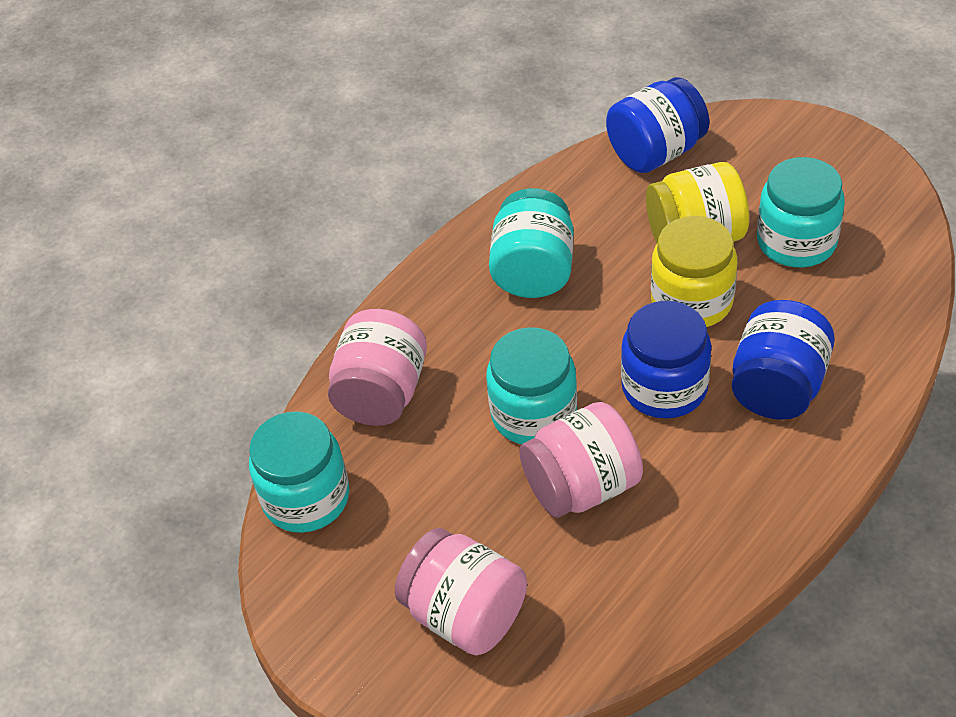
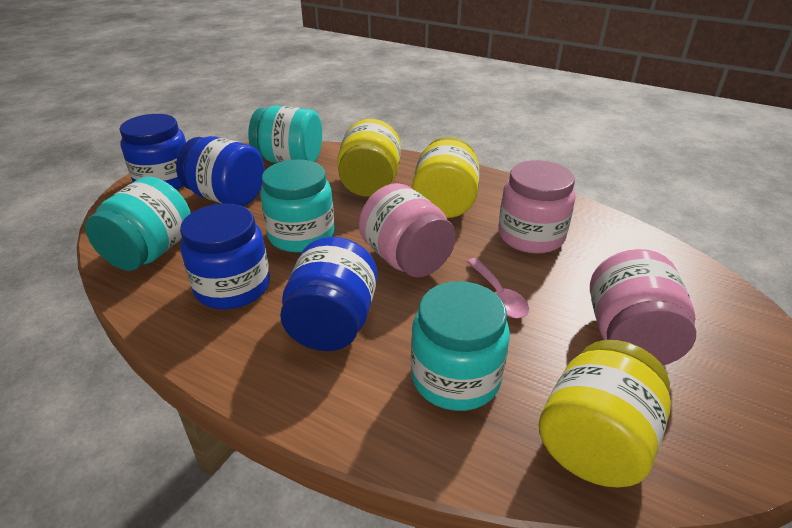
blue jar: 3 -> 4
pink spoon: 0 -> 1
yellow jar: 2 -> 3

